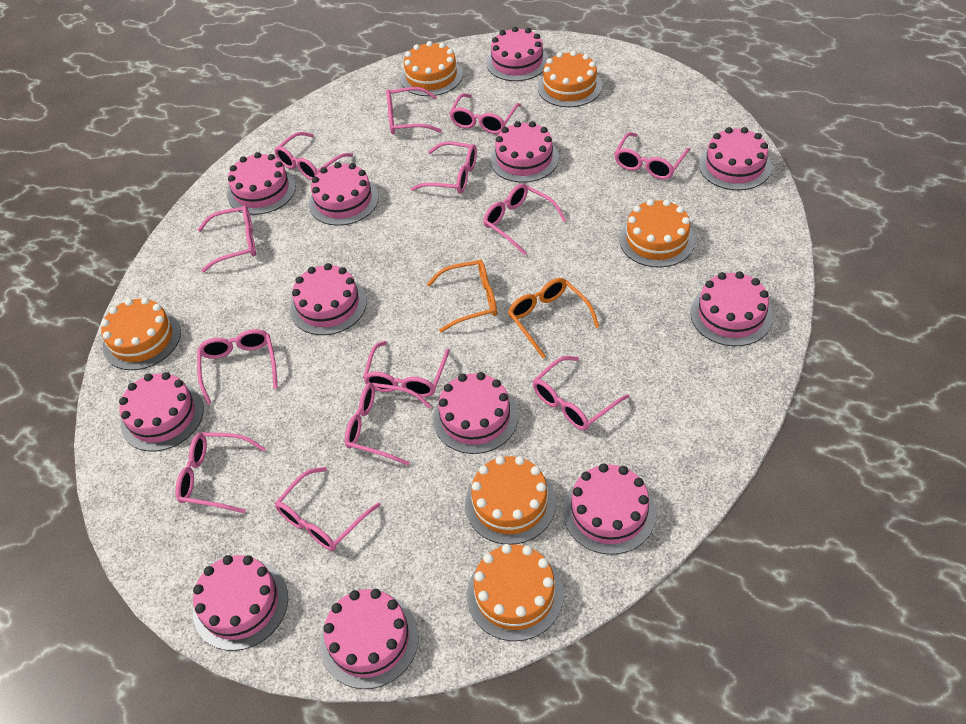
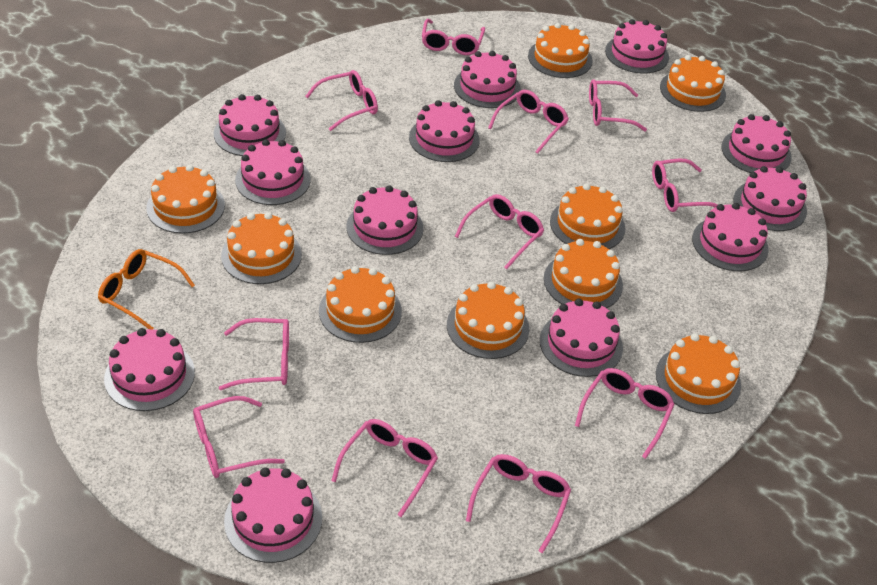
orange cake: 6 -> 9
orange glasses: 2 -> 1
pink glasses: 13 -> 11

